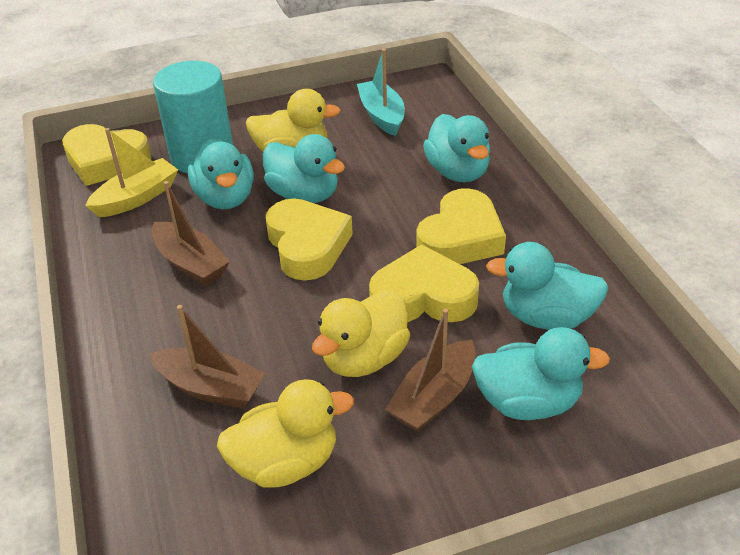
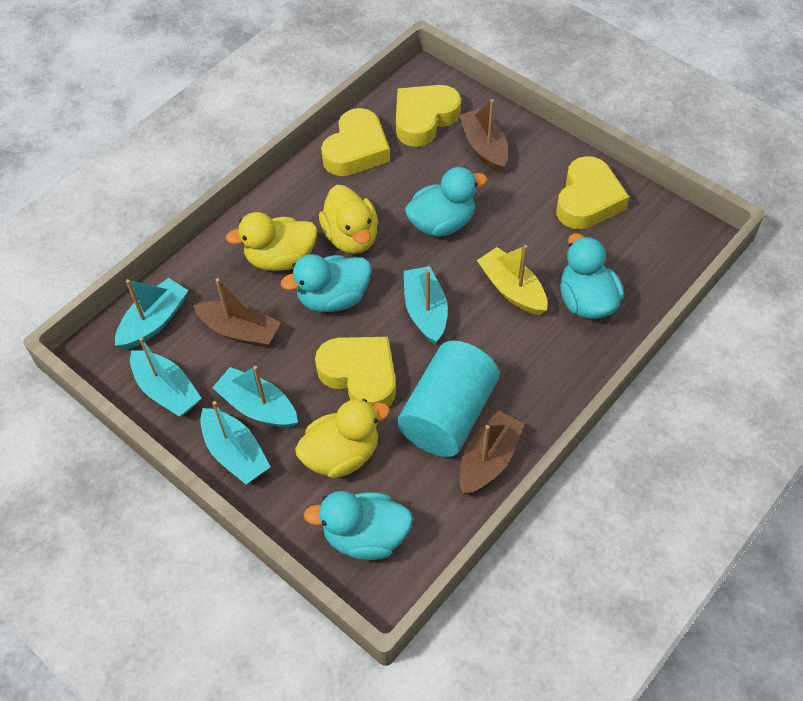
turquoise boat: 1 -> 5
turquoise duck: 5 -> 4

